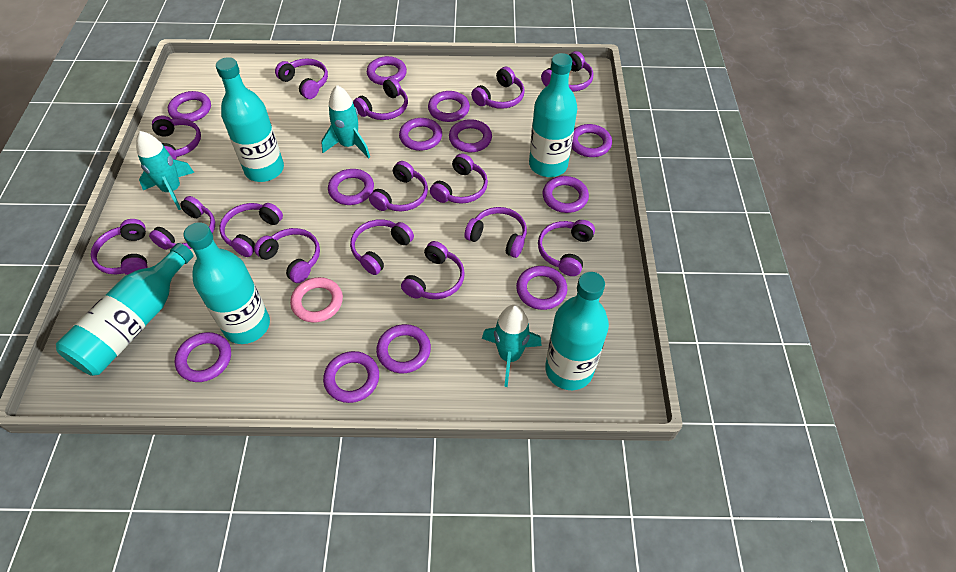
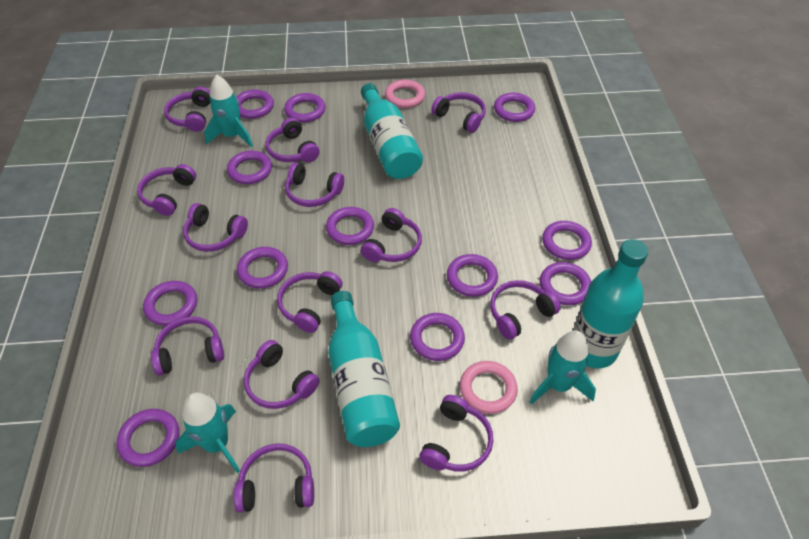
pink ring: 1 -> 2
purple headphones: 15 -> 13
turquoise bottle: 5 -> 3

